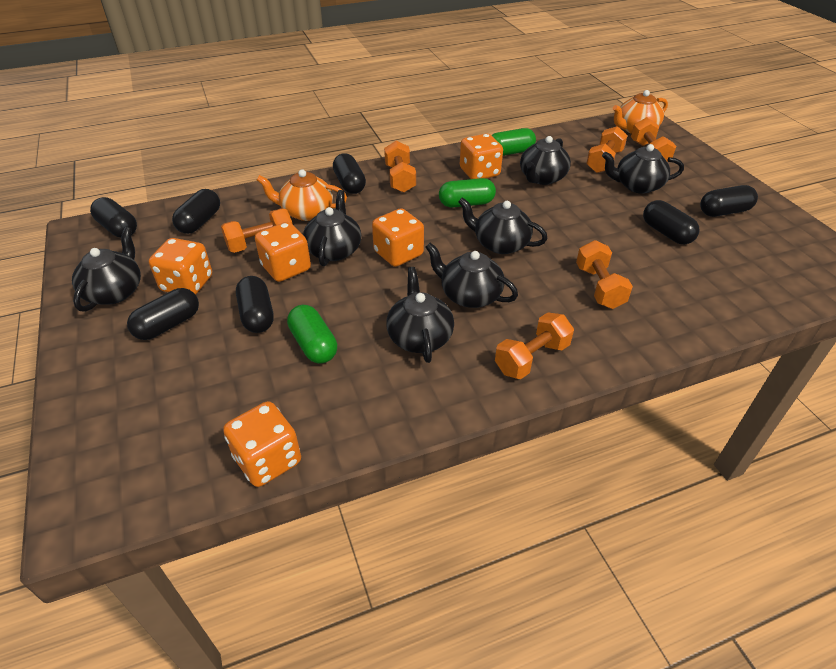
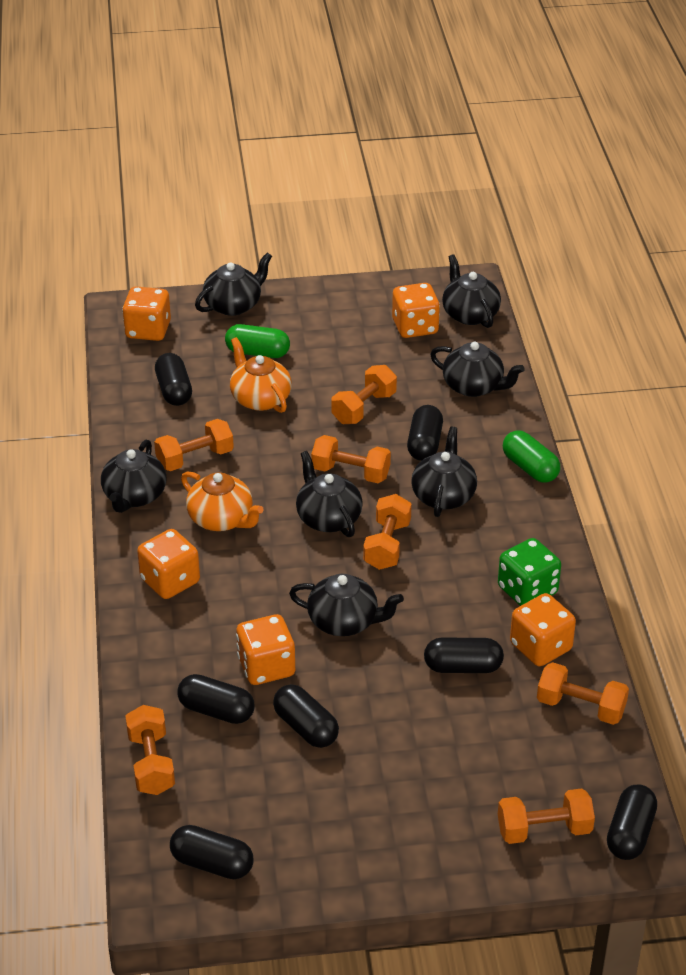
green capsule: 3 -> 2
green dice: 0 -> 1
orange dumbbell: 6 -> 7

